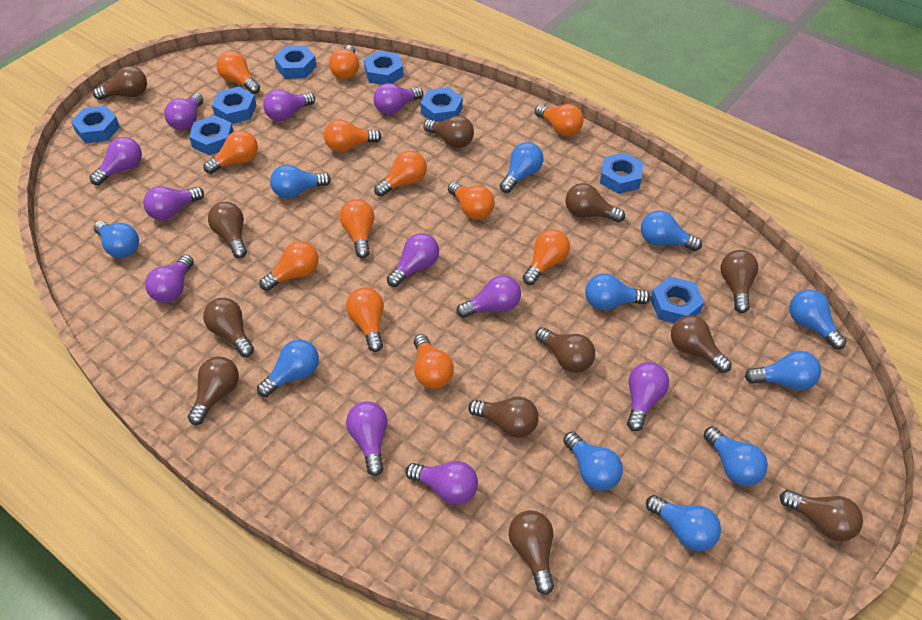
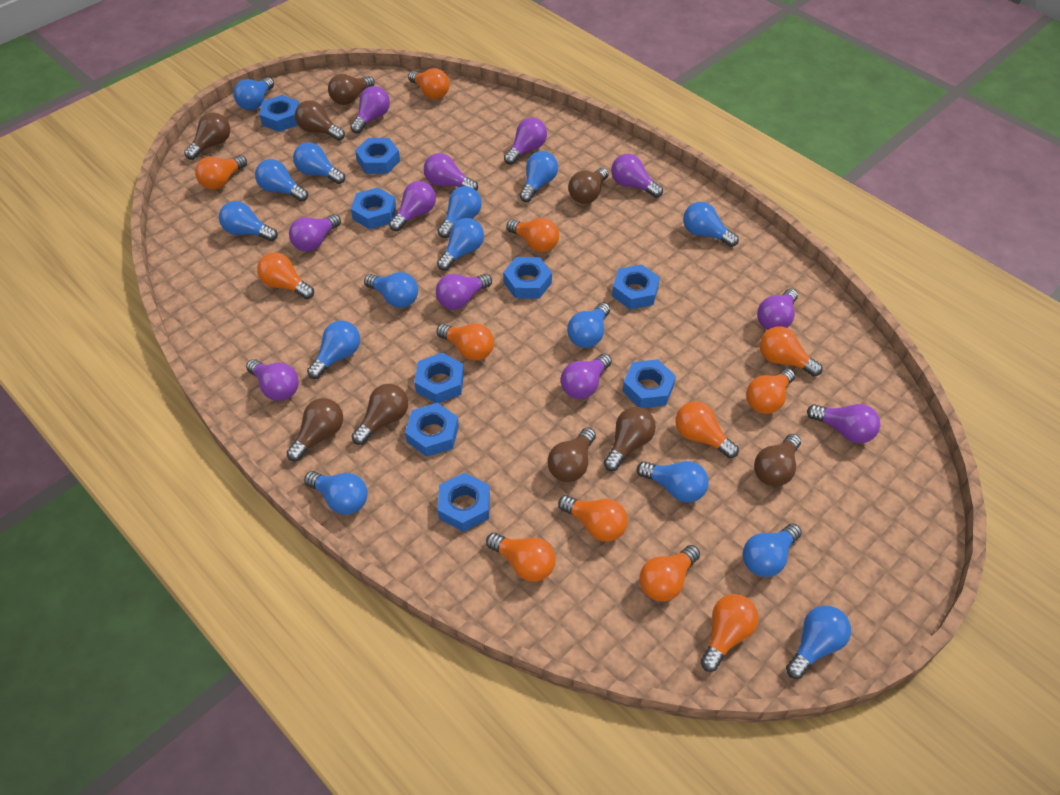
blue light bulb: 11 -> 15
blue nut: 8 -> 9
brown light bulb: 12 -> 9

